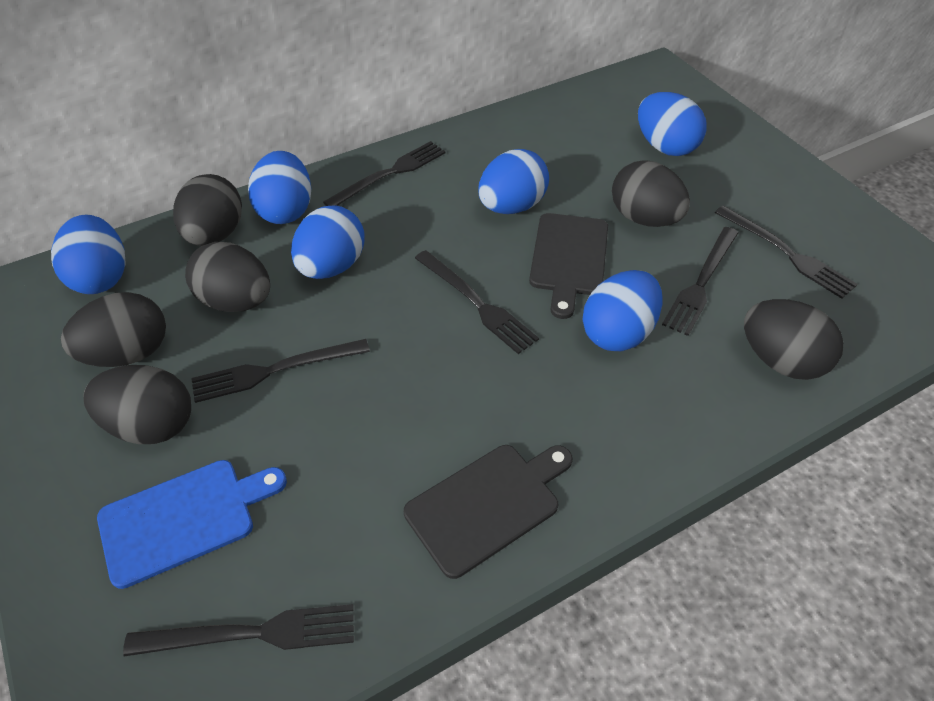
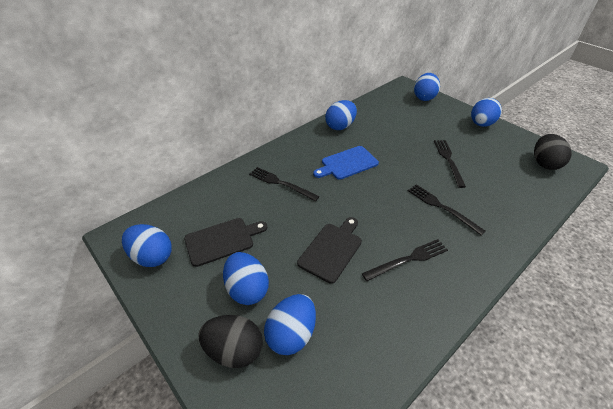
black egg: 6 -> 2
black fork: 6 -> 4

